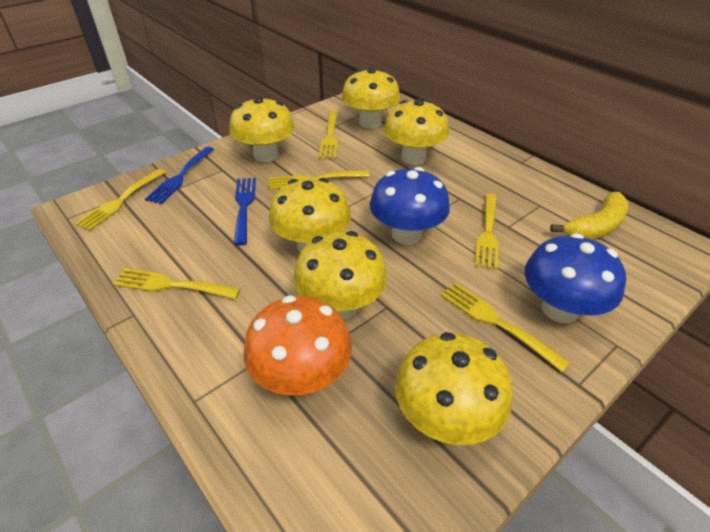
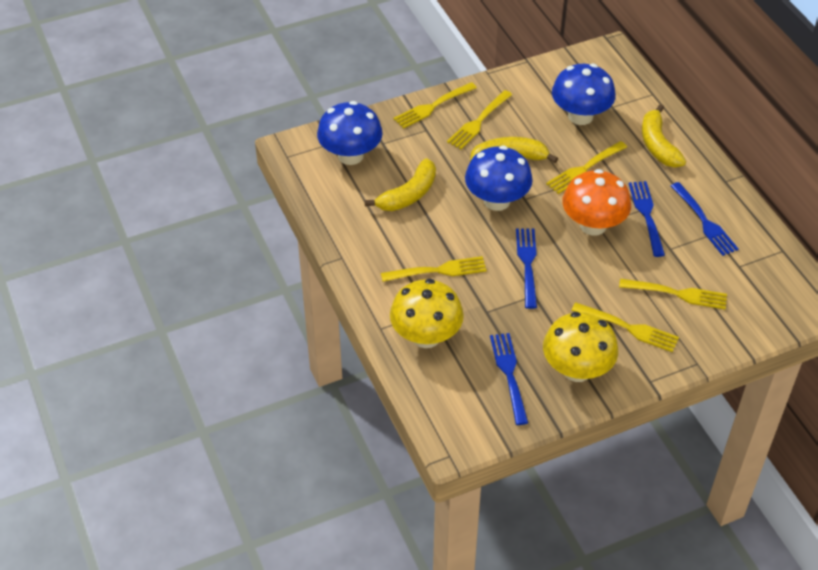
blue fork: 2 -> 4
blue mushroom: 2 -> 3
yellow banana: 1 -> 3
yellow mushroom: 6 -> 2

